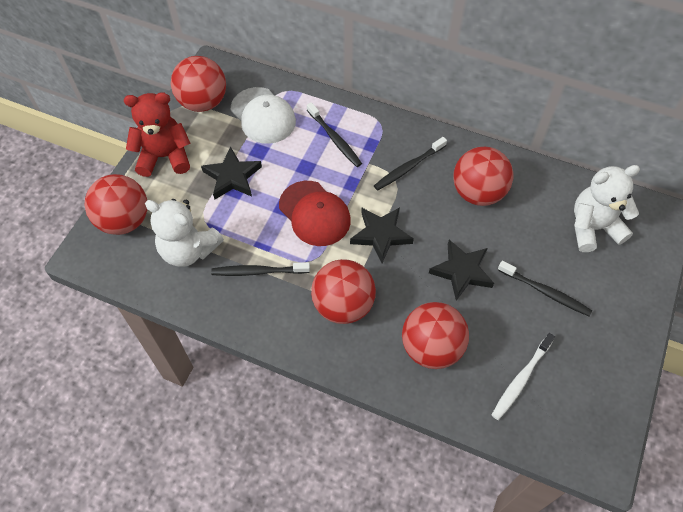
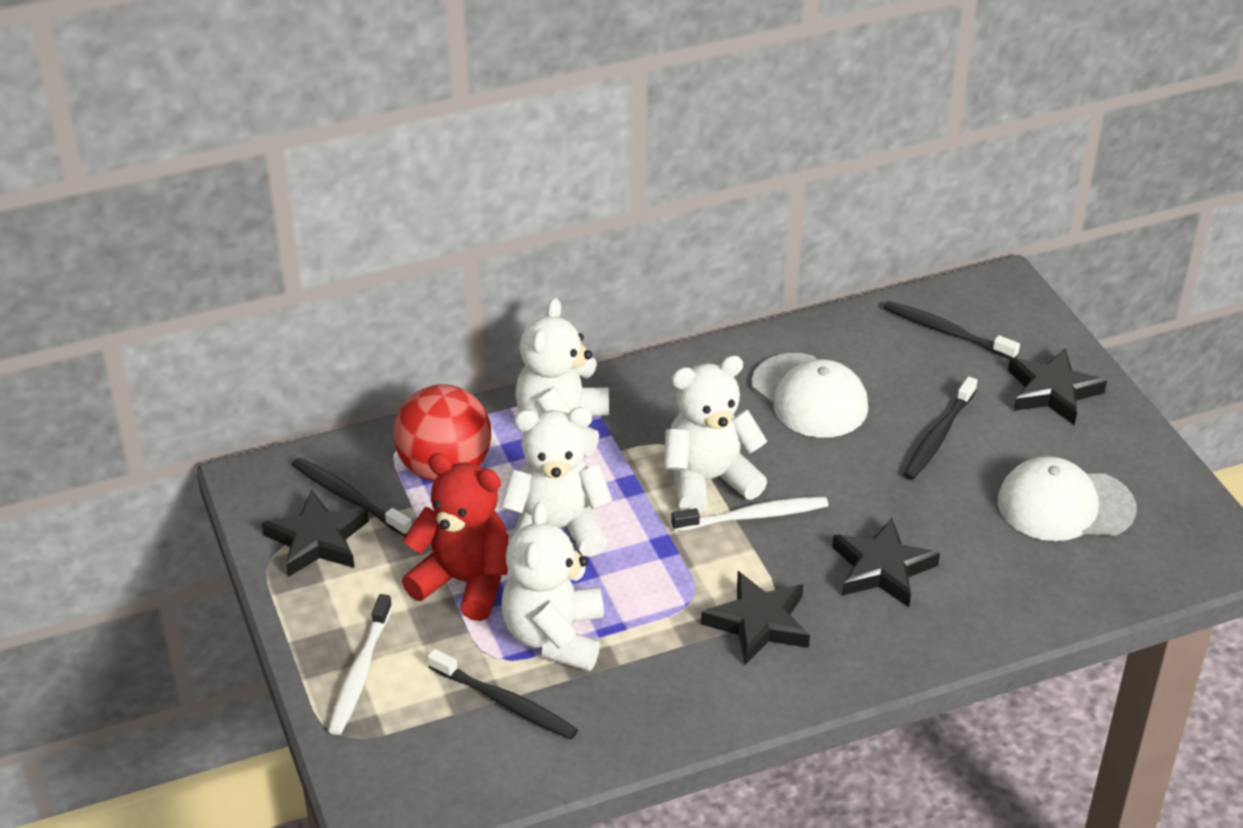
black star: 3 -> 4
red ball: 5 -> 1
red cap: 1 -> 0
white cap: 1 -> 2
white teddy bear: 2 -> 4
white toothbrush: 1 -> 2

